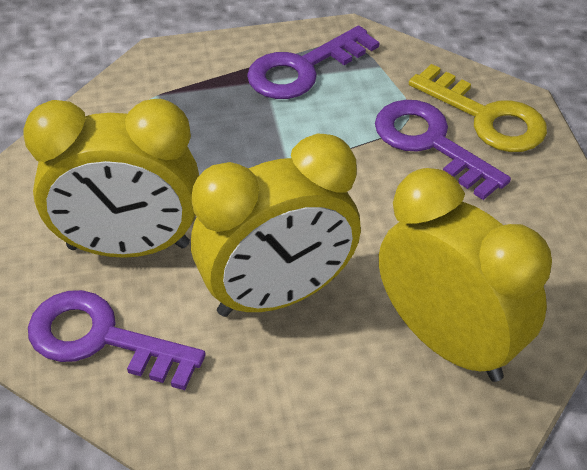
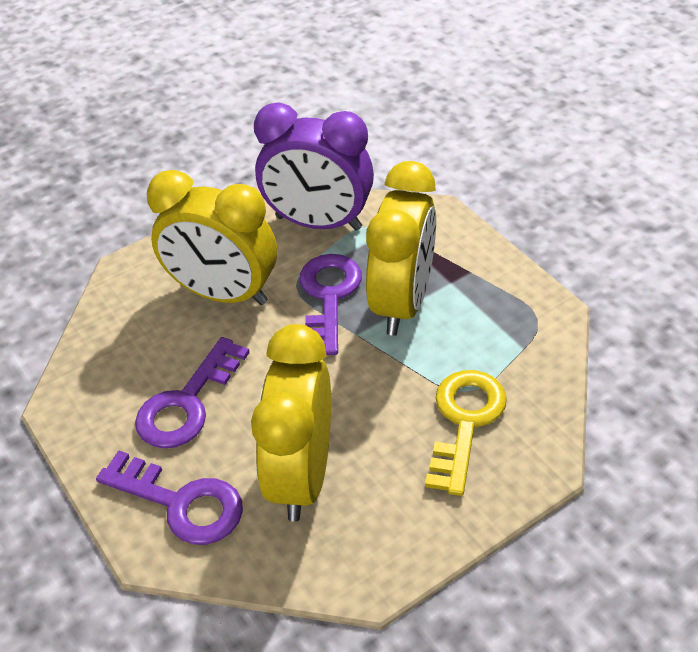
purple clock: 0 -> 1

